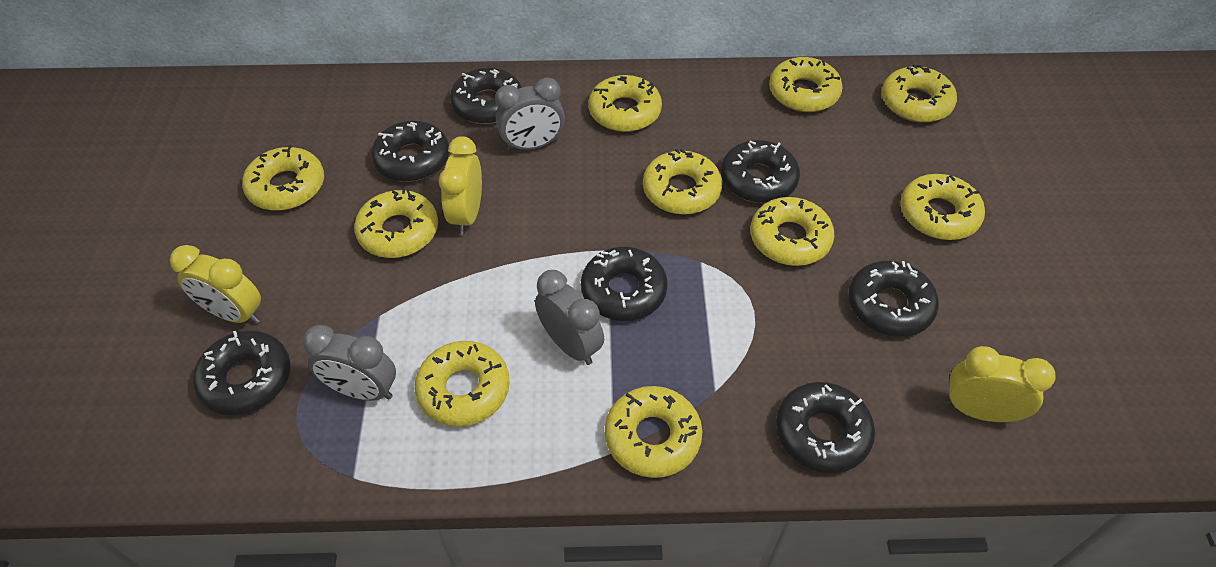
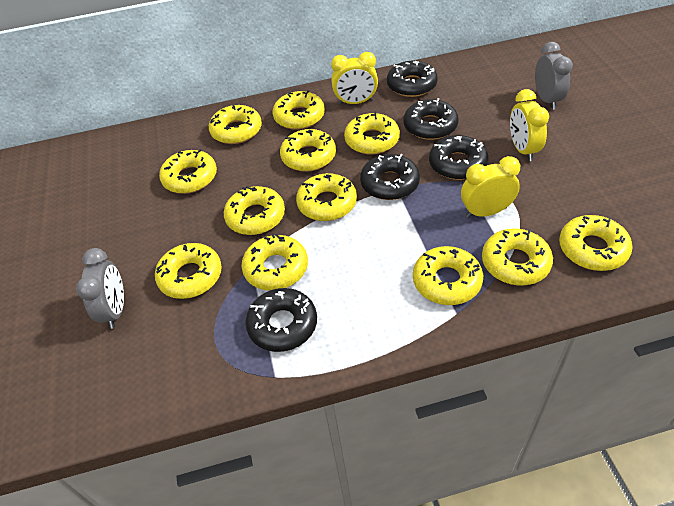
black donut: 7 -> 5
grey clock: 3 -> 2
yellow donut: 10 -> 12

